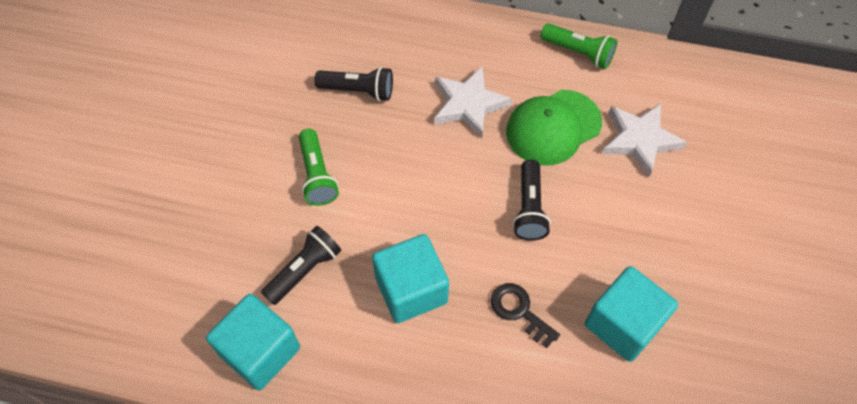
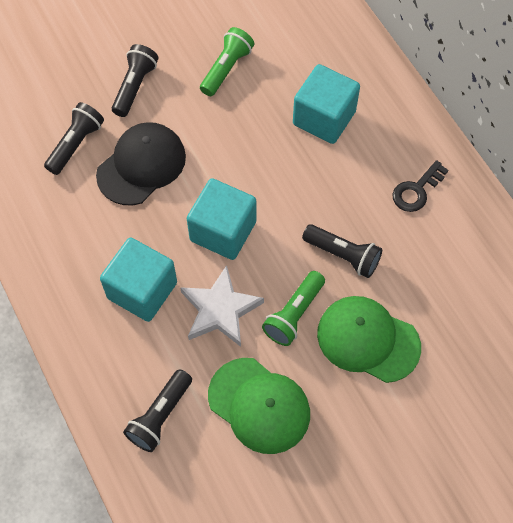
black cap: 0 -> 1
black flashlight: 3 -> 4
green cap: 1 -> 2
white star: 2 -> 1

